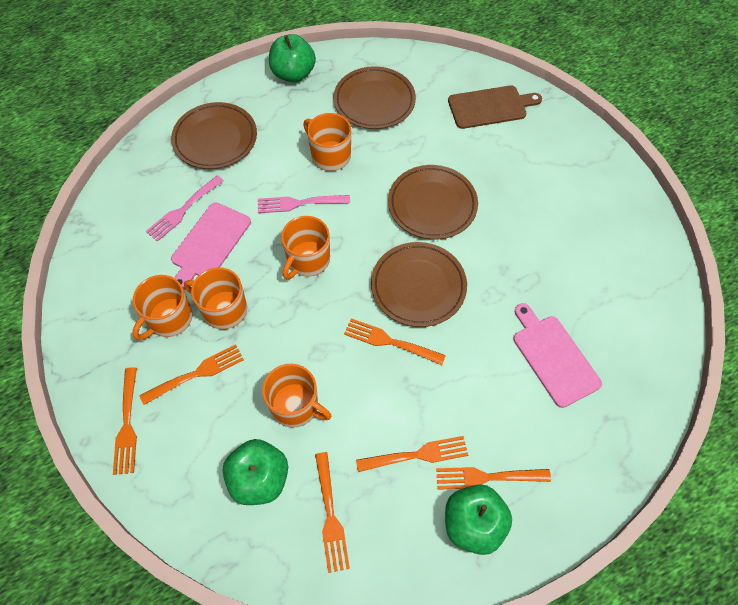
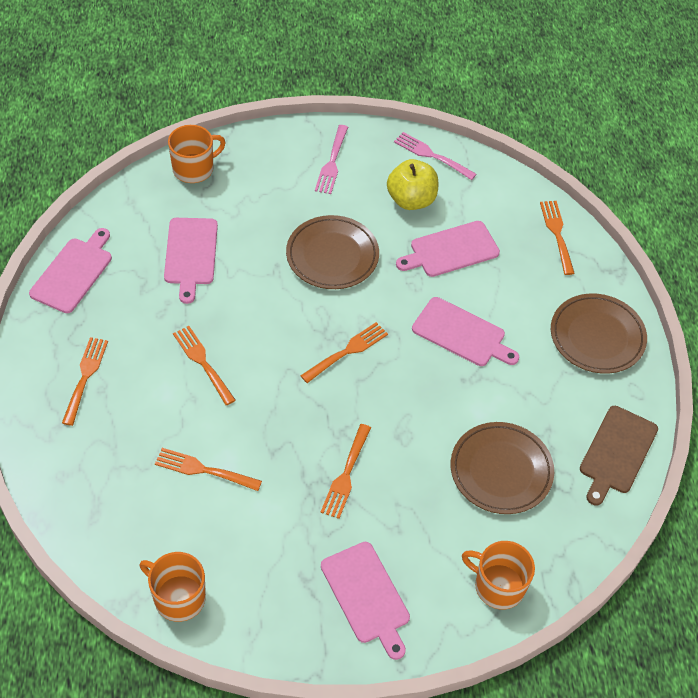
brown plate: 4 -> 3
green apple: 3 -> 0
orange mug: 5 -> 3
pink cutting board: 2 -> 5
yellow apple: 0 -> 1

